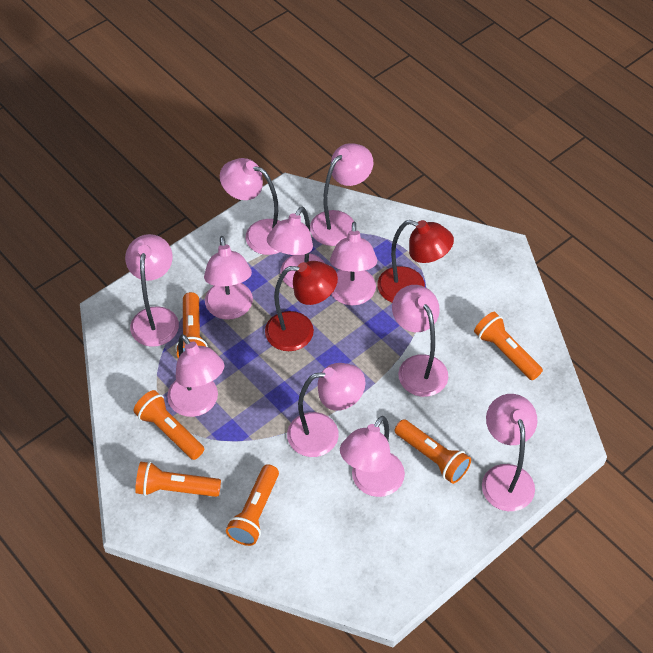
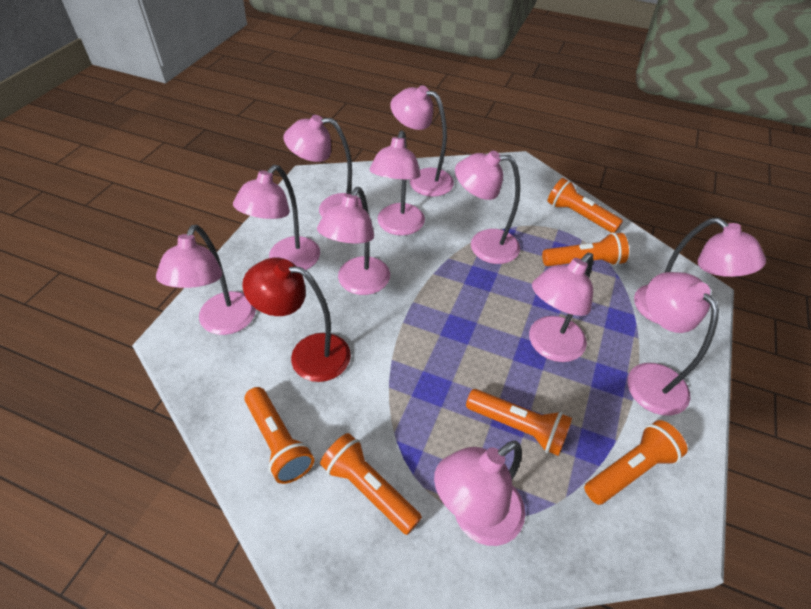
red lamp: 2 -> 1

